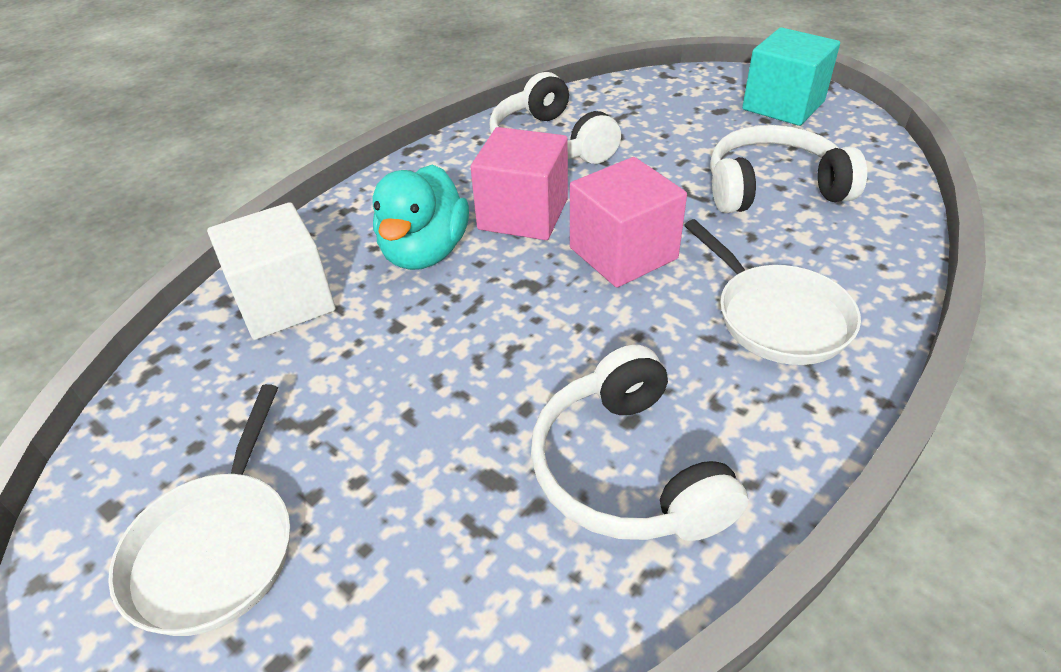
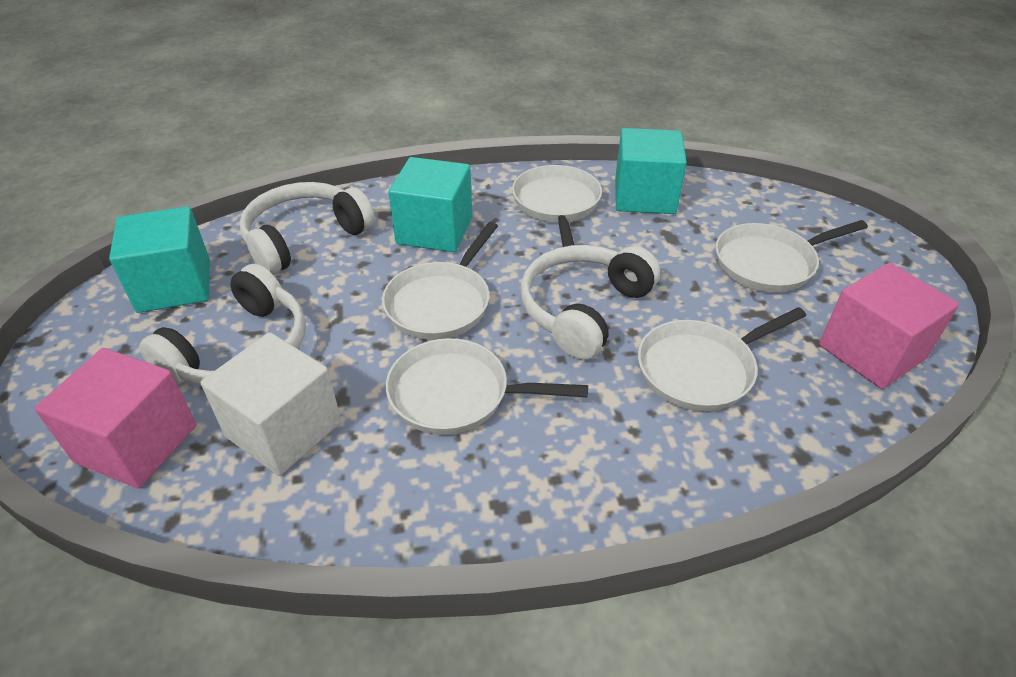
turquoise cube: 1 -> 3
turquoise duck: 1 -> 0
white pan: 2 -> 5

